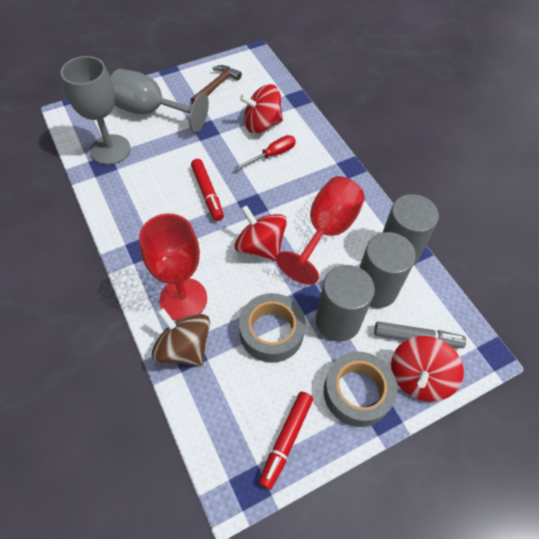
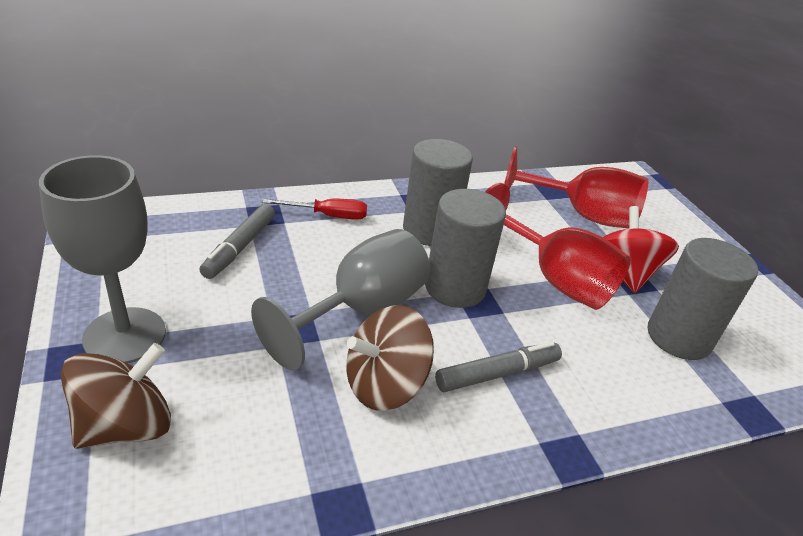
brown hammer: 1 -> 0
brown spinning top: 1 -> 2
grey marker: 1 -> 2
grey tape: 2 -> 0
red marker: 2 -> 0
red spinning top: 3 -> 1

